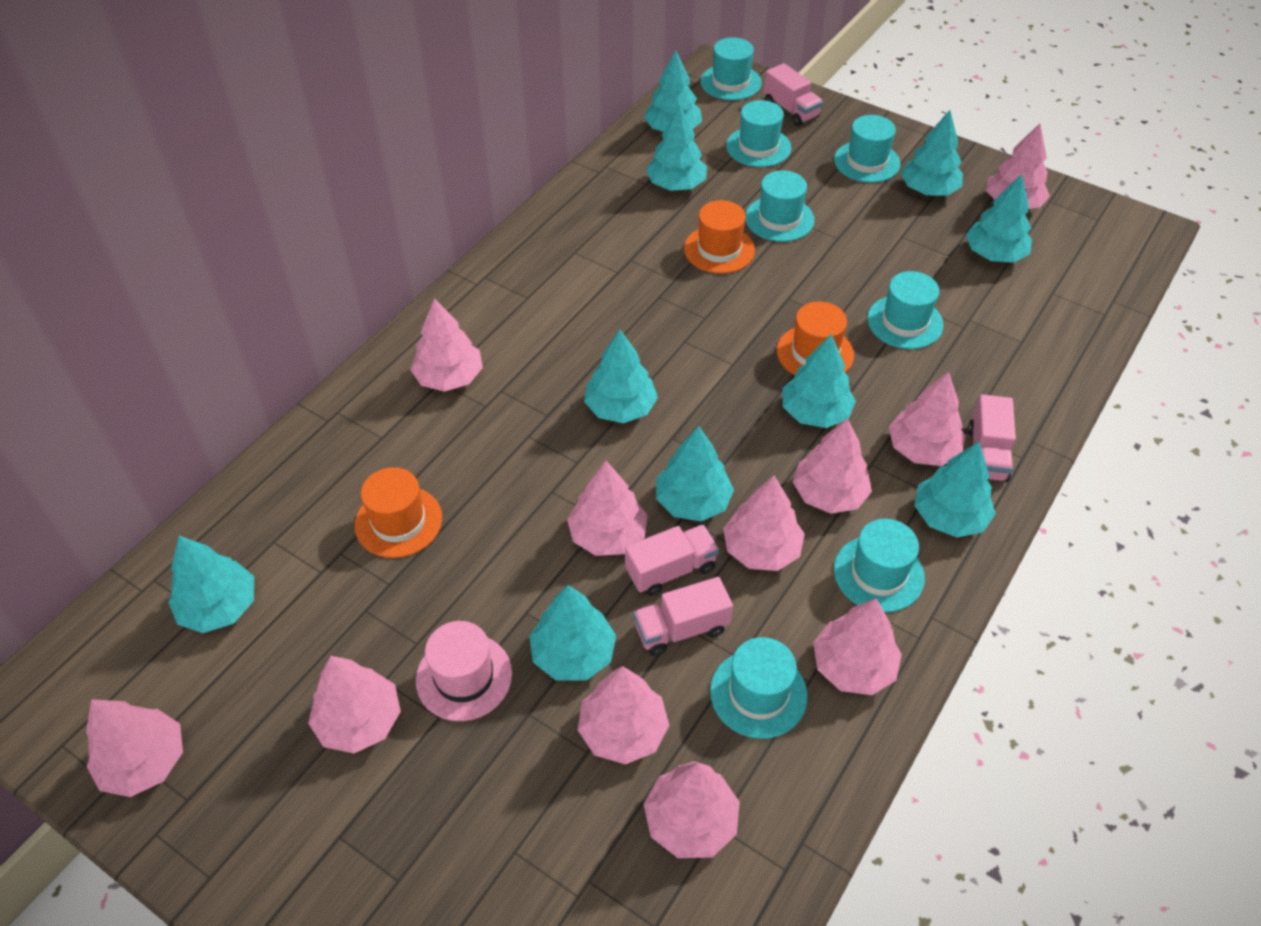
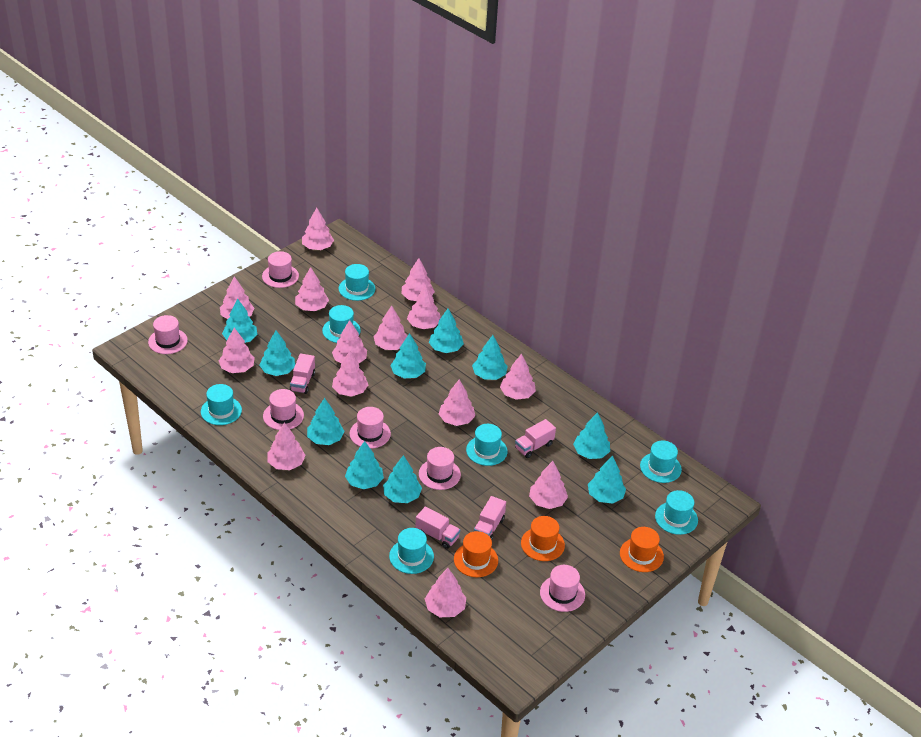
pink hat: 1 -> 6
pink tree: 11 -> 14

